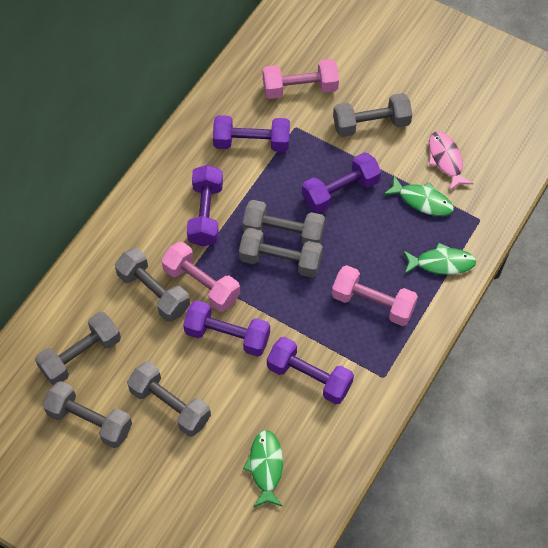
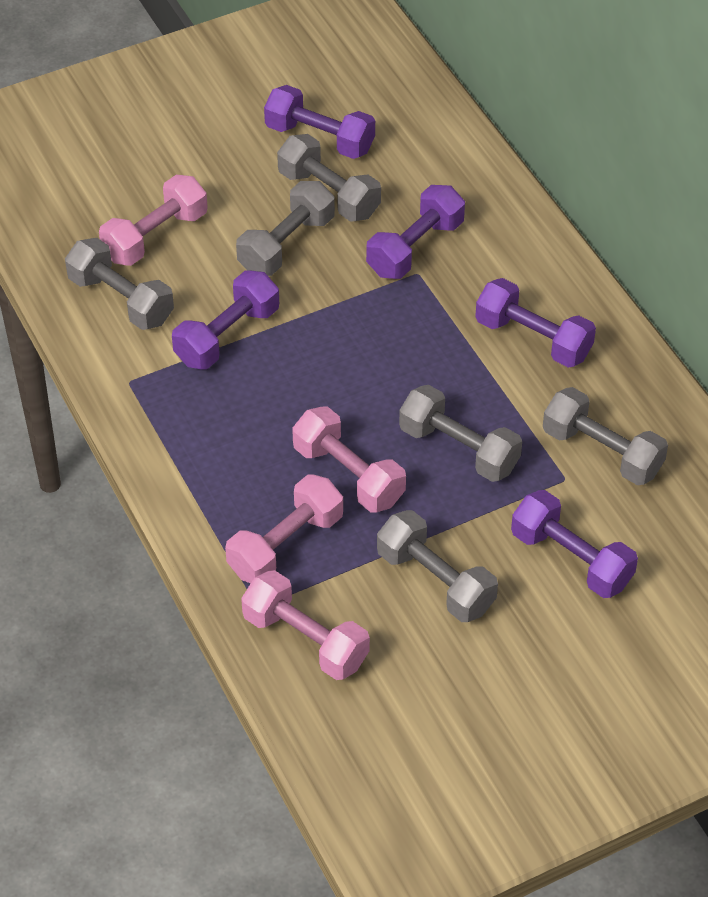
green fish: 3 -> 0
grey dumbbell: 7 -> 6
pink dumbbell: 3 -> 4
pink fish: 1 -> 0

